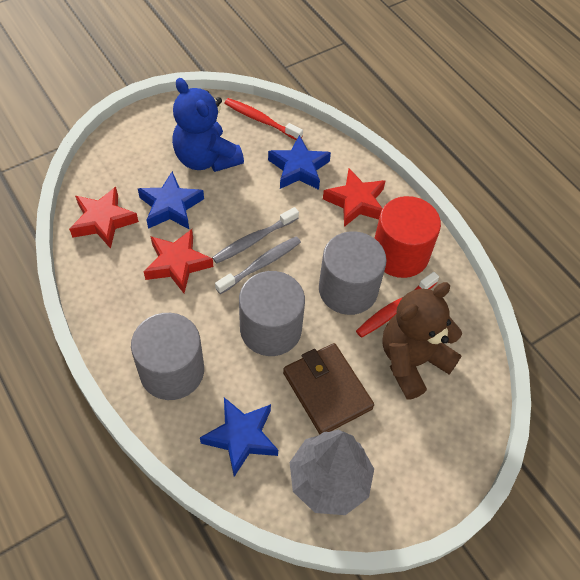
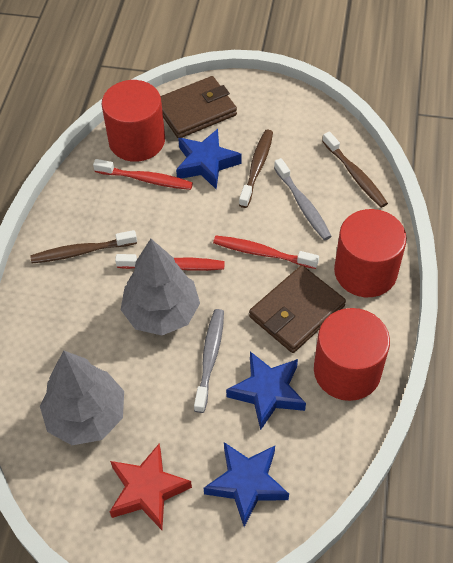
blue teddy bear: 1 -> 0
brown teddy bear: 1 -> 0
brown toothbrush: 0 -> 3
brown wallet: 1 -> 2
grey cylinder: 3 -> 0
grey tree: 1 -> 2
red cylinder: 1 -> 3
red star: 3 -> 1
red toothbrush: 2 -> 3

